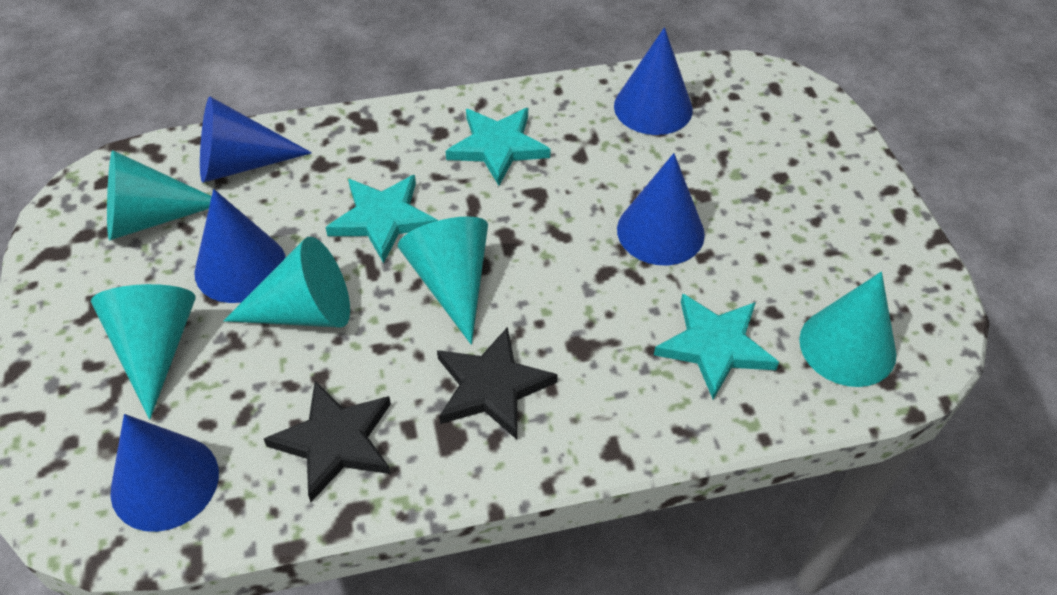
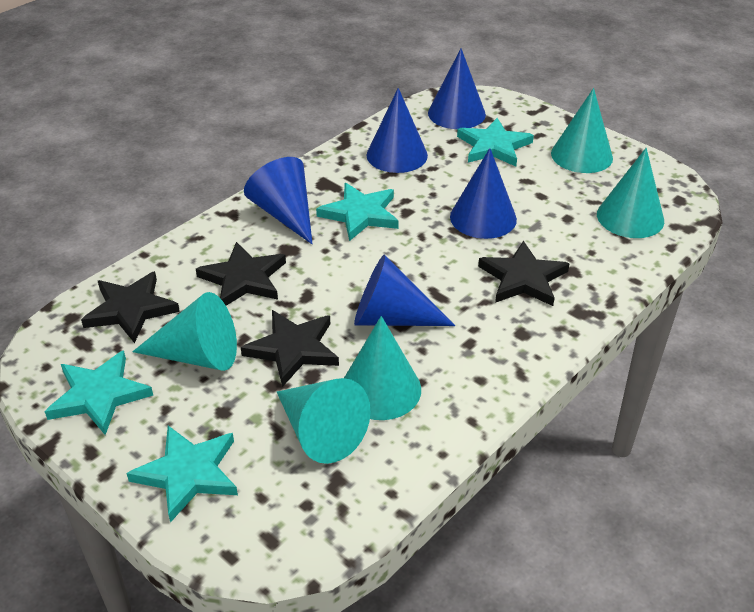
black star: 2 -> 4
turquoise star: 3 -> 4

